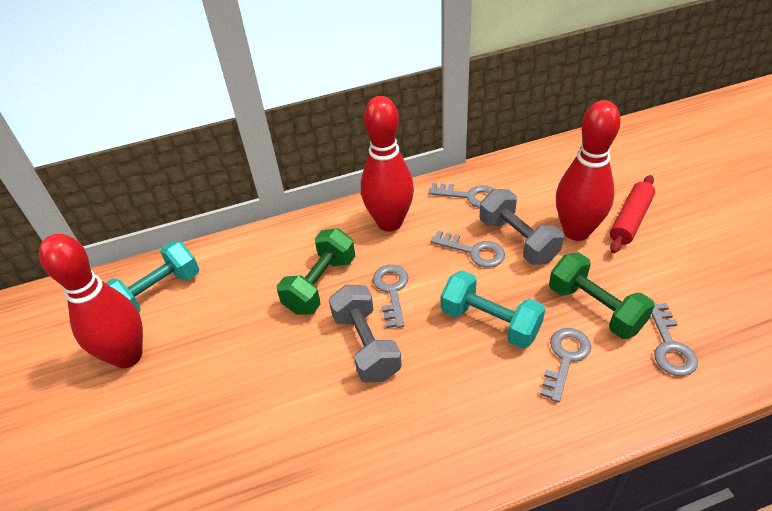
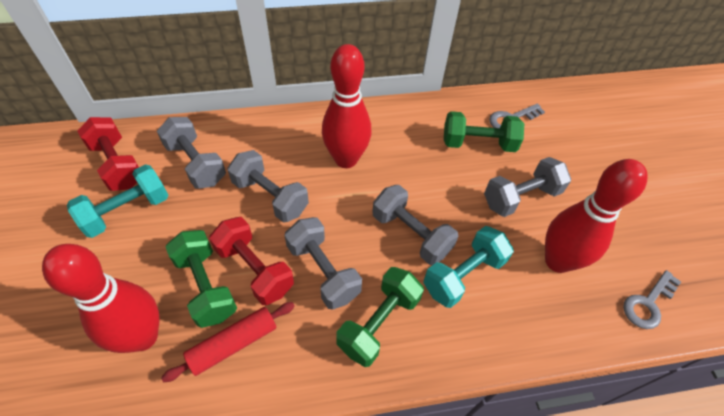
green dumbbell: 2 -> 3
grey dumbbell: 2 -> 5
grey key: 5 -> 2
red dumbbell: 0 -> 2

